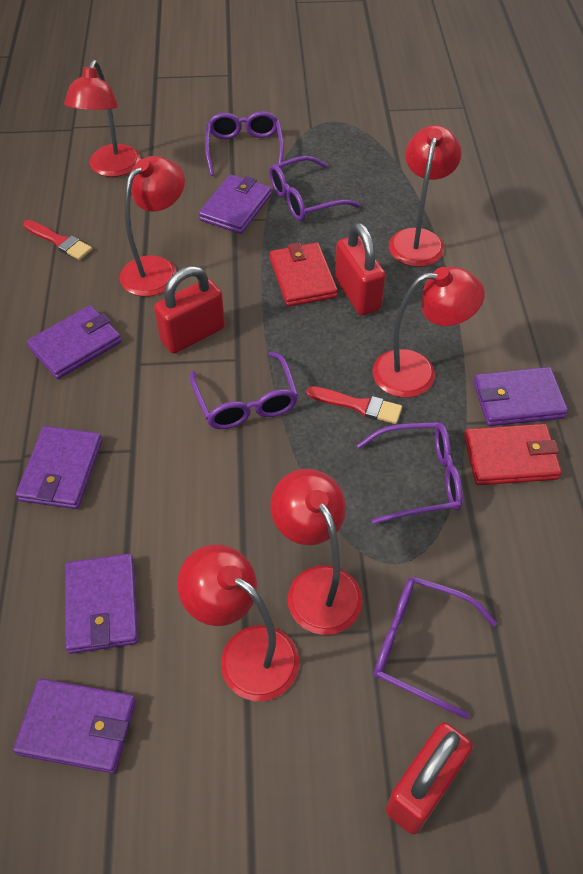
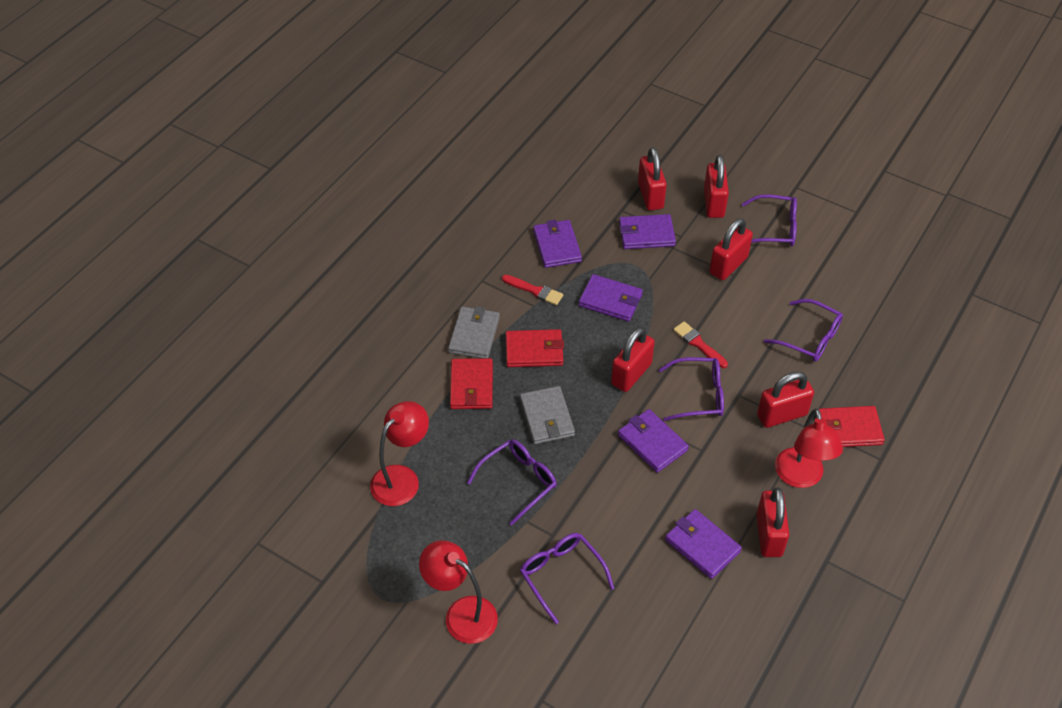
grey wallet: 0 -> 2
purple wallet: 6 -> 5
red lamp: 6 -> 3
red padlock: 3 -> 6
red wallet: 2 -> 3

